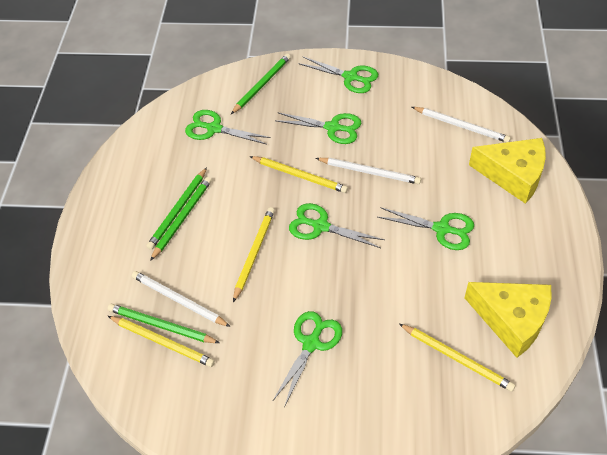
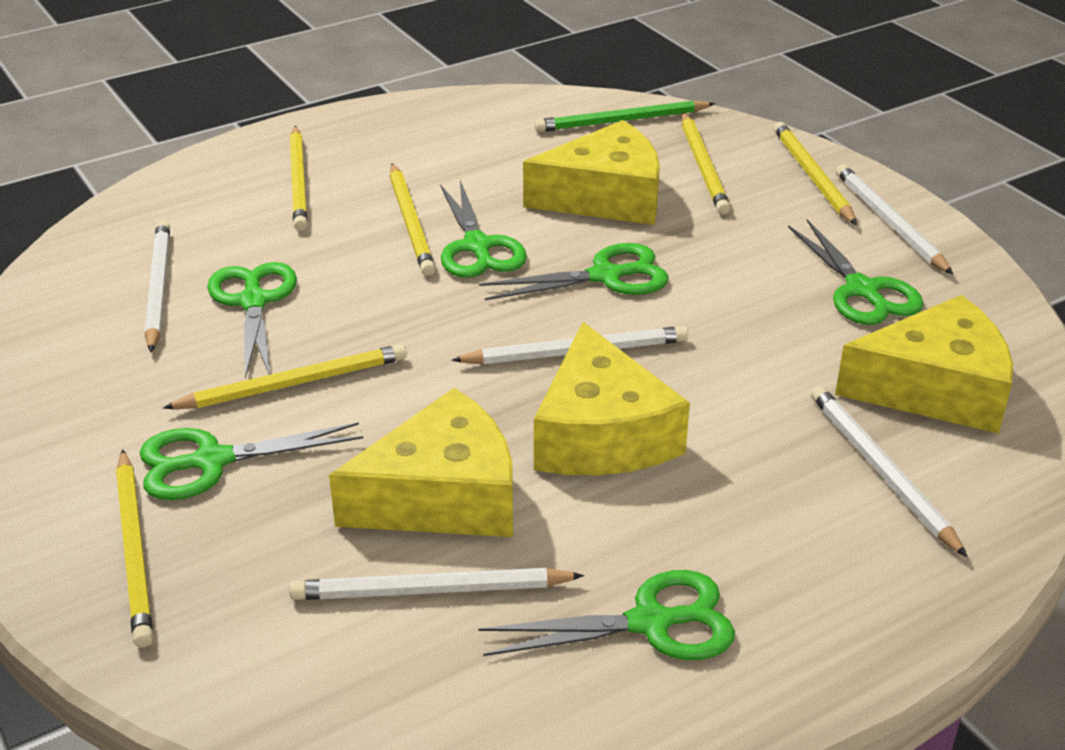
green pencil: 4 -> 1
white pencil: 3 -> 5
yellow cheese: 2 -> 4
yellow pencil: 4 -> 6

